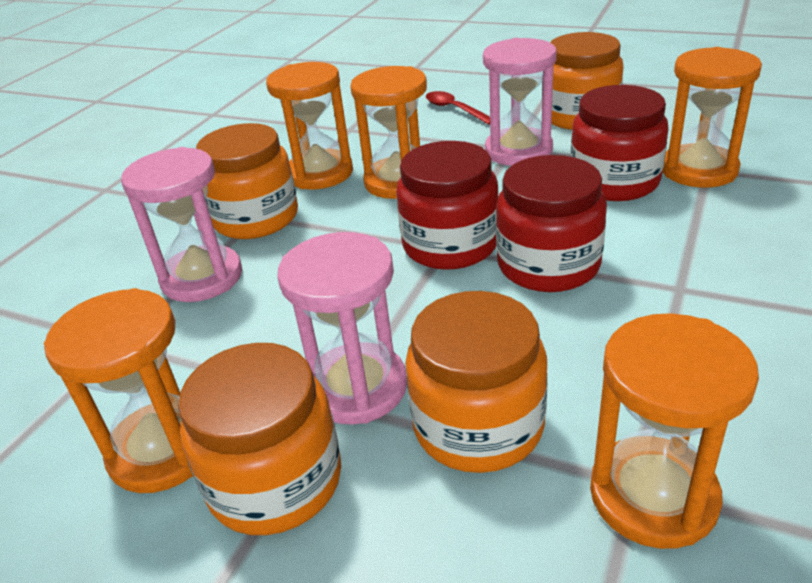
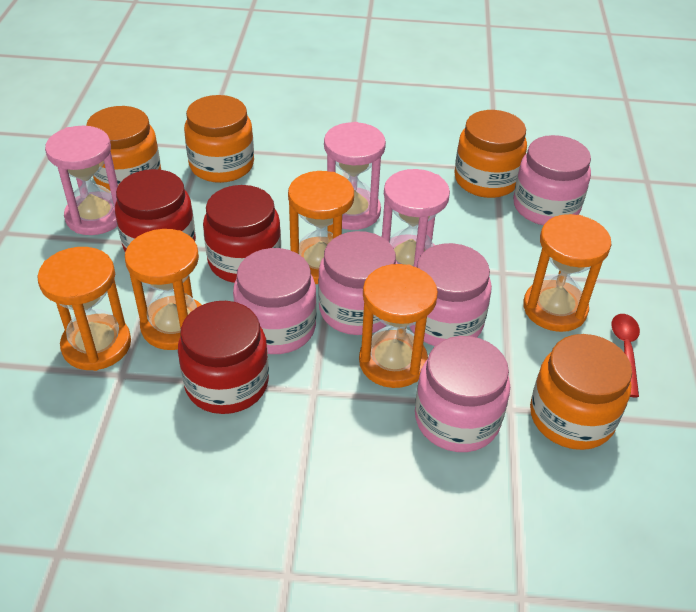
pink jar: 0 -> 5

